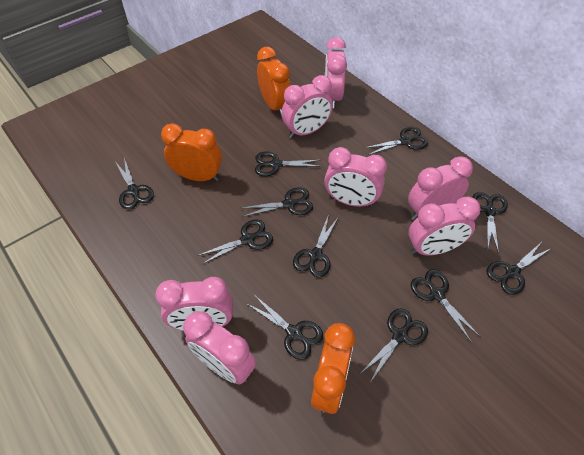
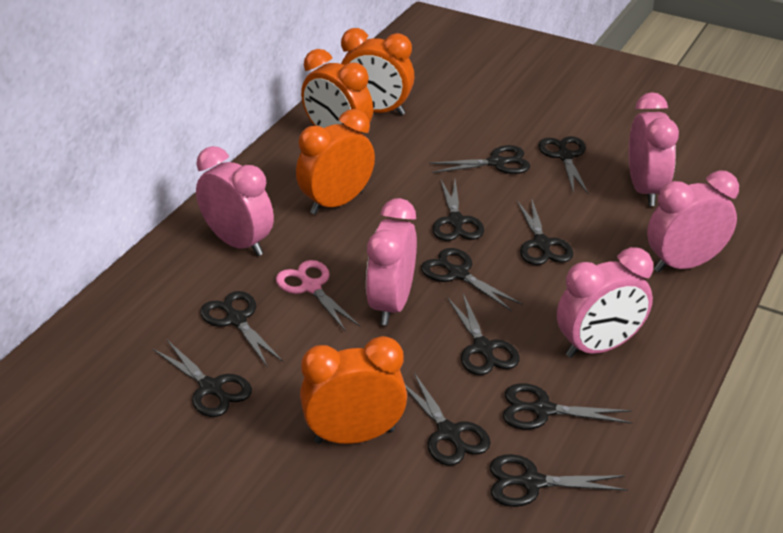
orange clock: 3 -> 4
pink clock: 7 -> 5
pink scissors: 0 -> 1

